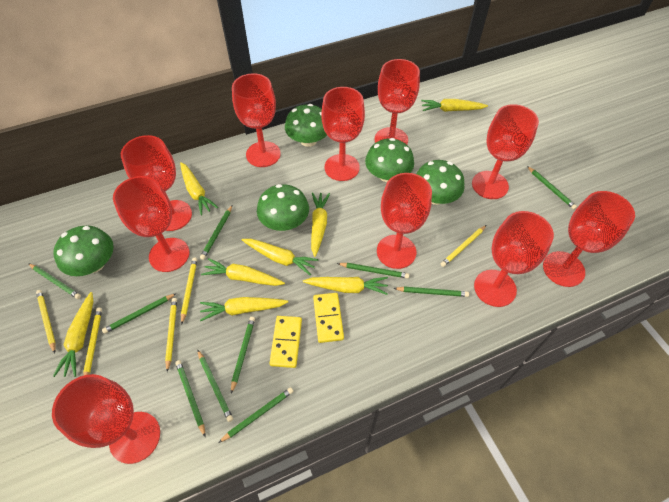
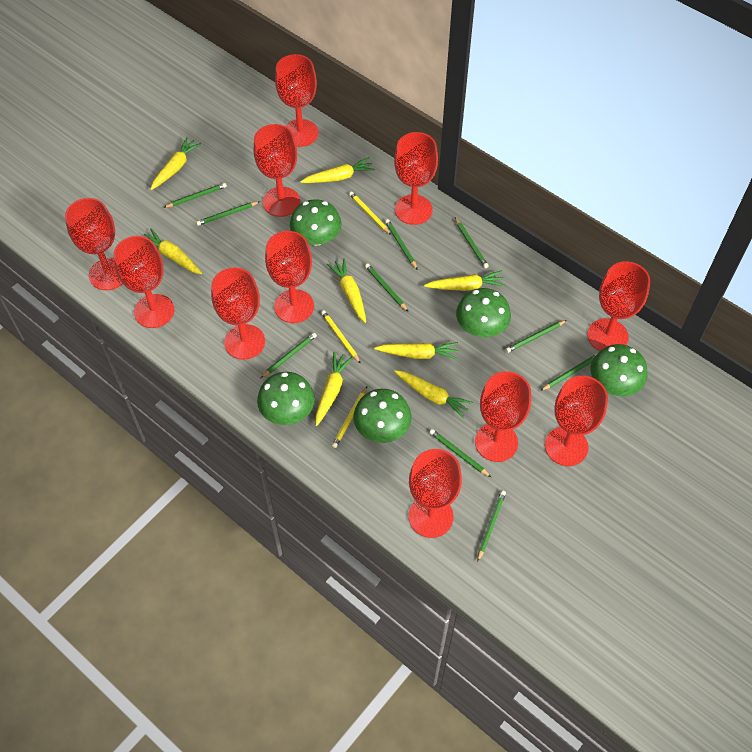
red goblet: 10 -> 11
yellow domino: 2 -> 0
yellow pencil: 5 -> 3

